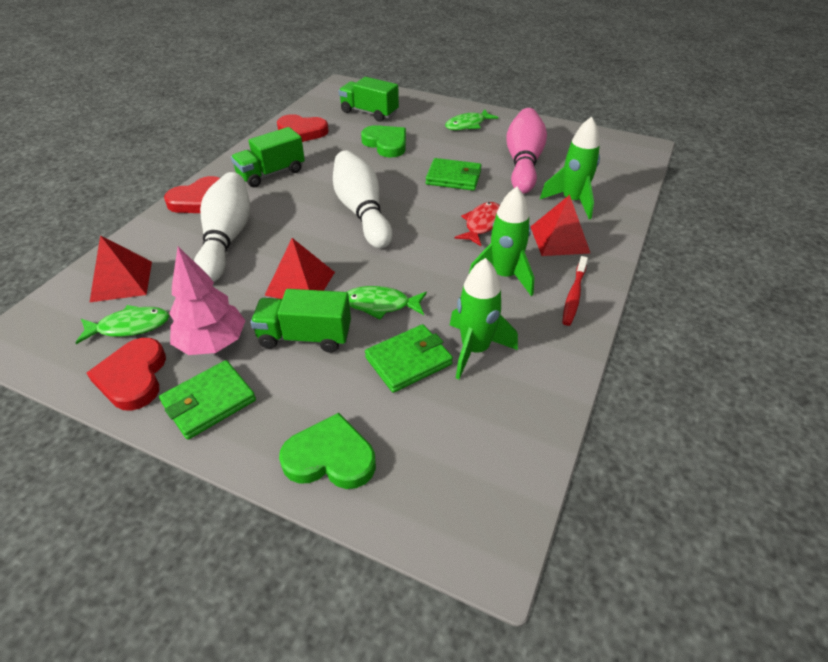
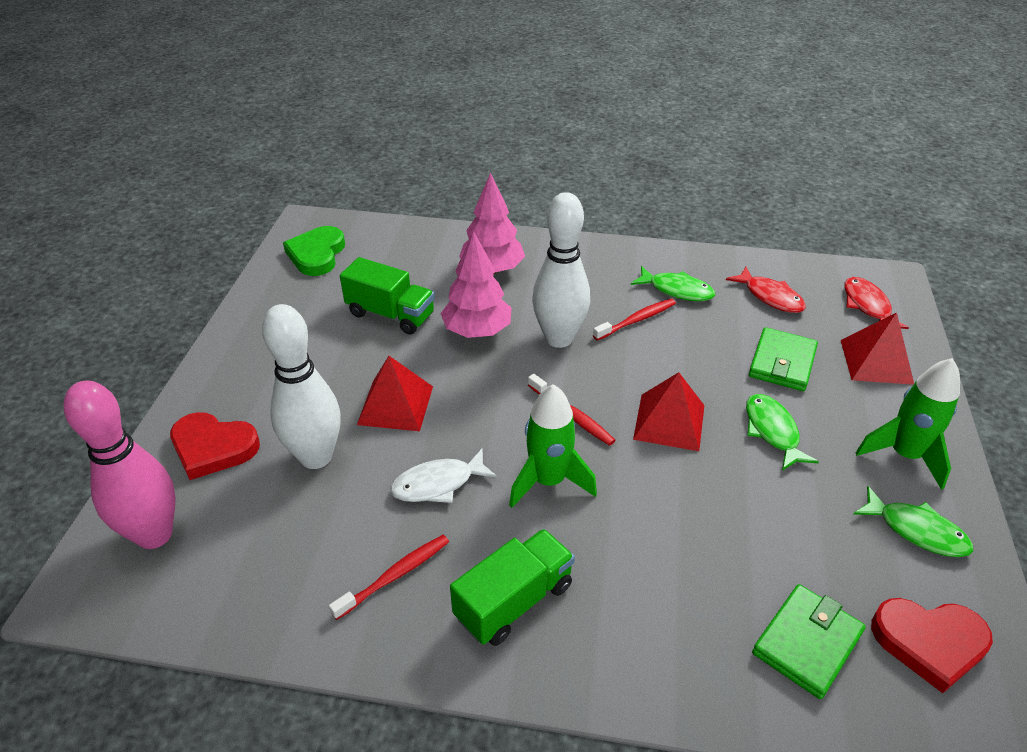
green heart: 2 -> 1
green rocket: 3 -> 2
green truck: 3 -> 2
green wallet: 3 -> 2
pink tree: 1 -> 2
red fish: 1 -> 2
red heart: 3 -> 2
red toothbrush: 1 -> 3
white fish: 0 -> 1

